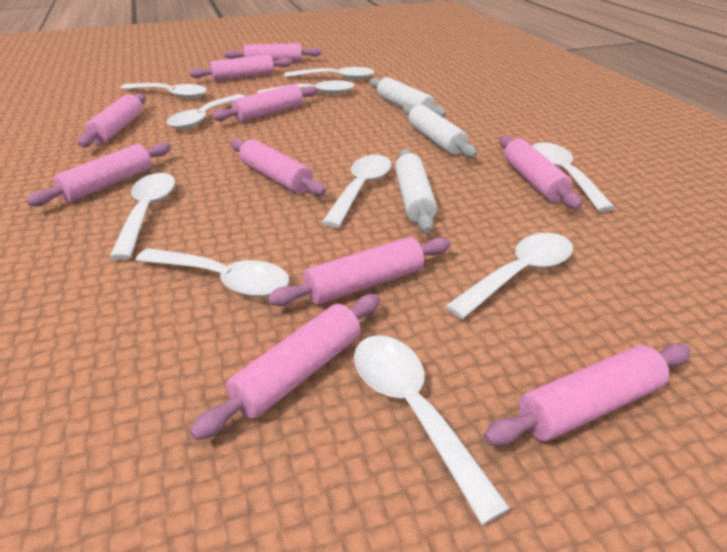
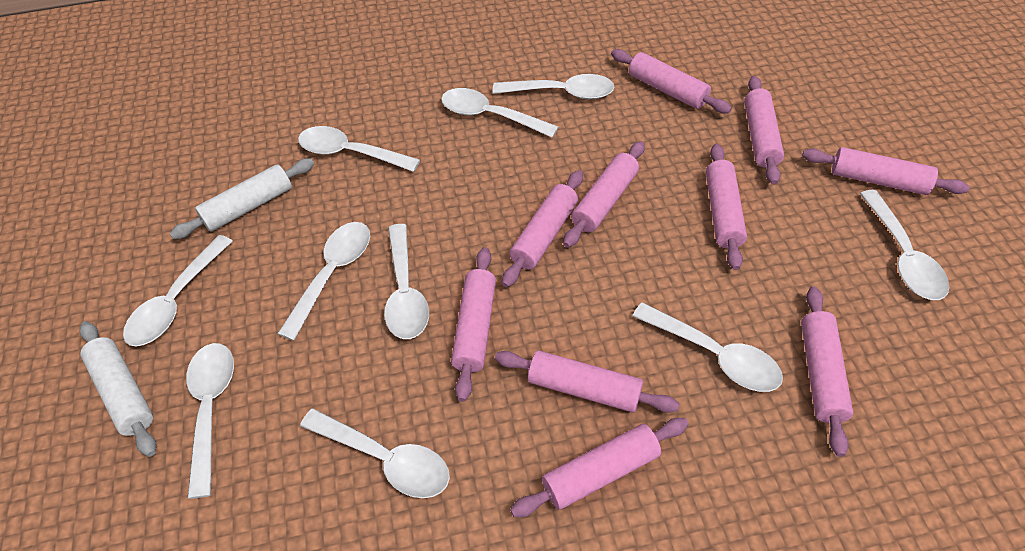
white rolling pin: 3 -> 2

